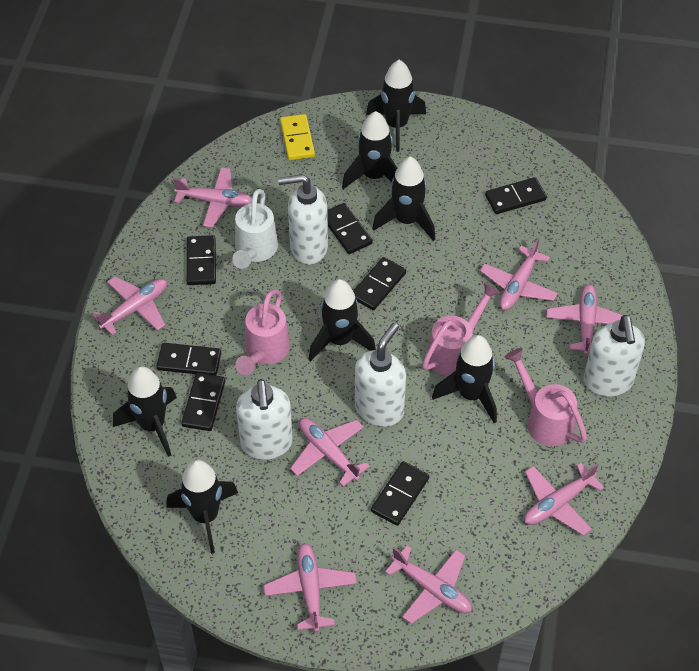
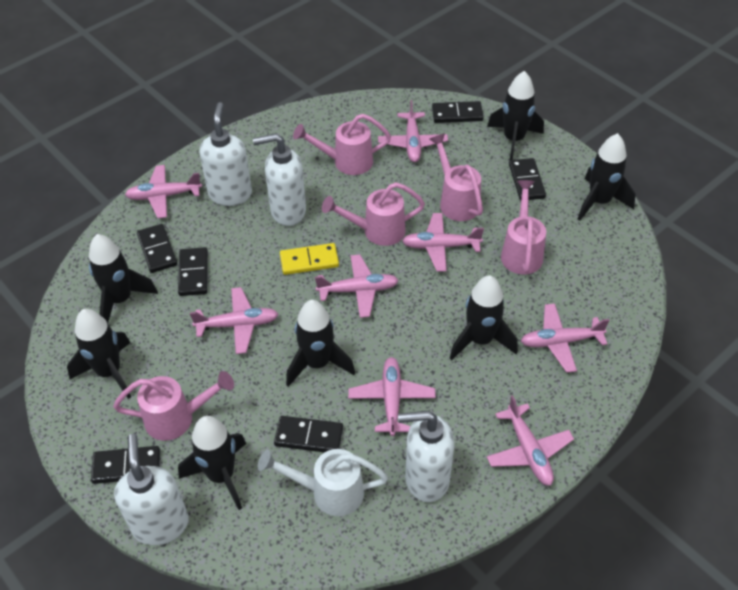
black domino: 7 -> 6
pink watering can: 3 -> 5

